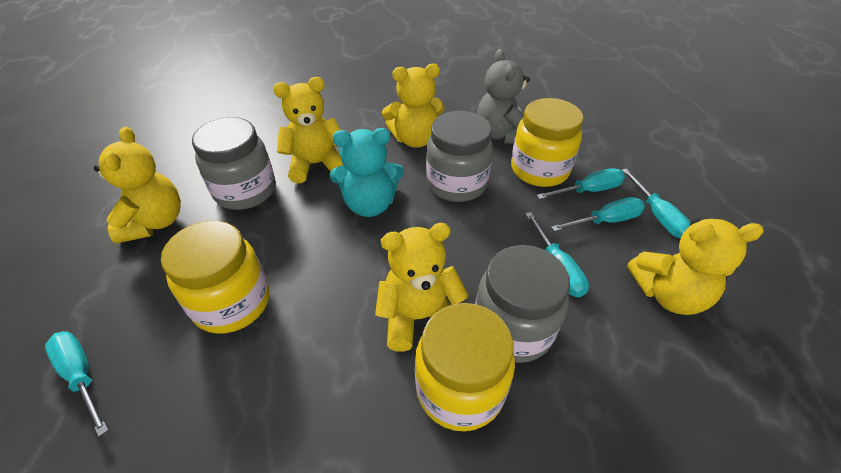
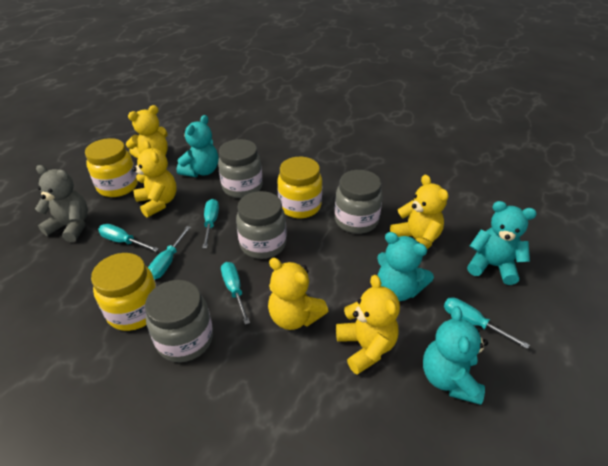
grey jar: 3 -> 4
turquoise teddy bear: 1 -> 4

